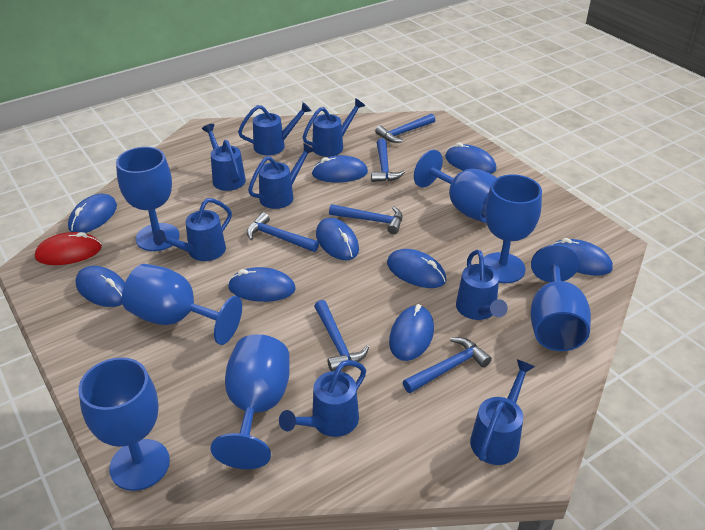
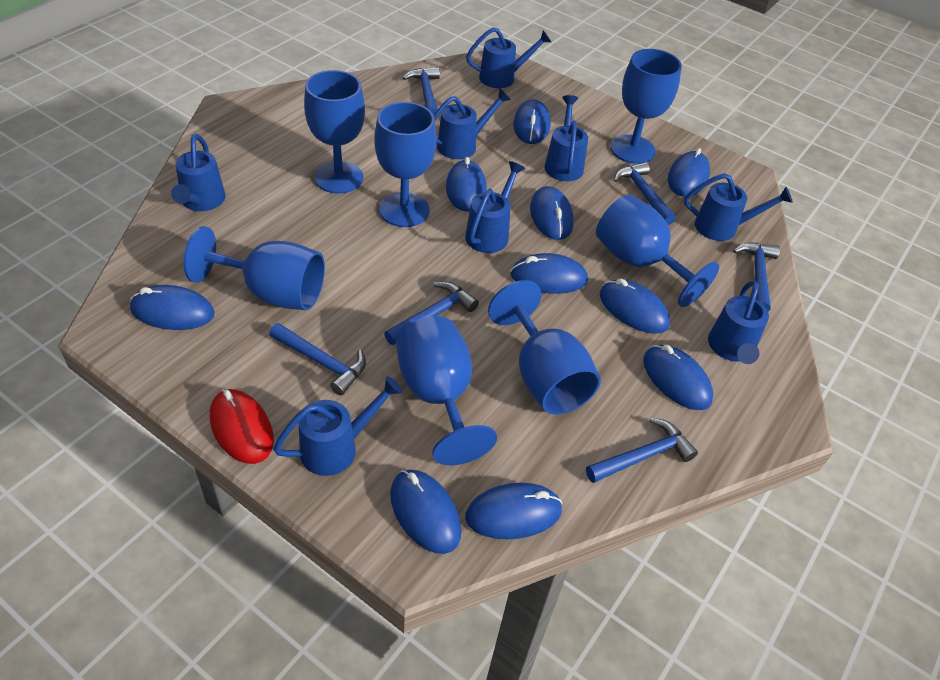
blue mouse: 9 -> 10

